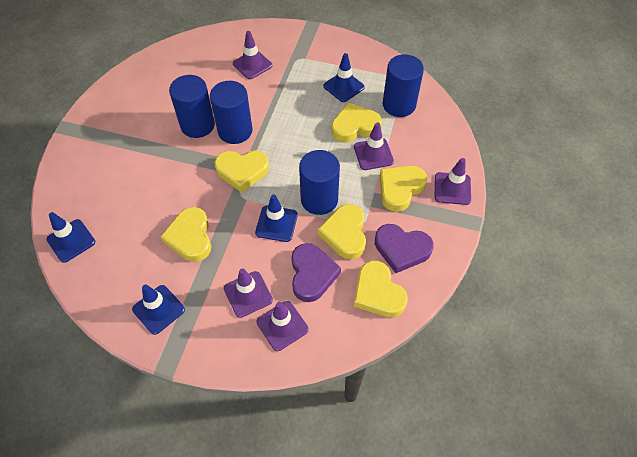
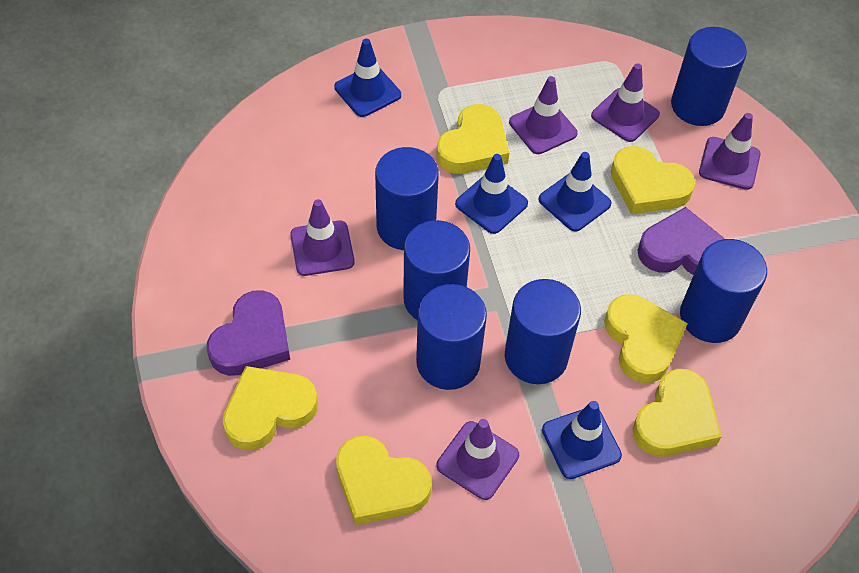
blue cylinder: 4 -> 6

